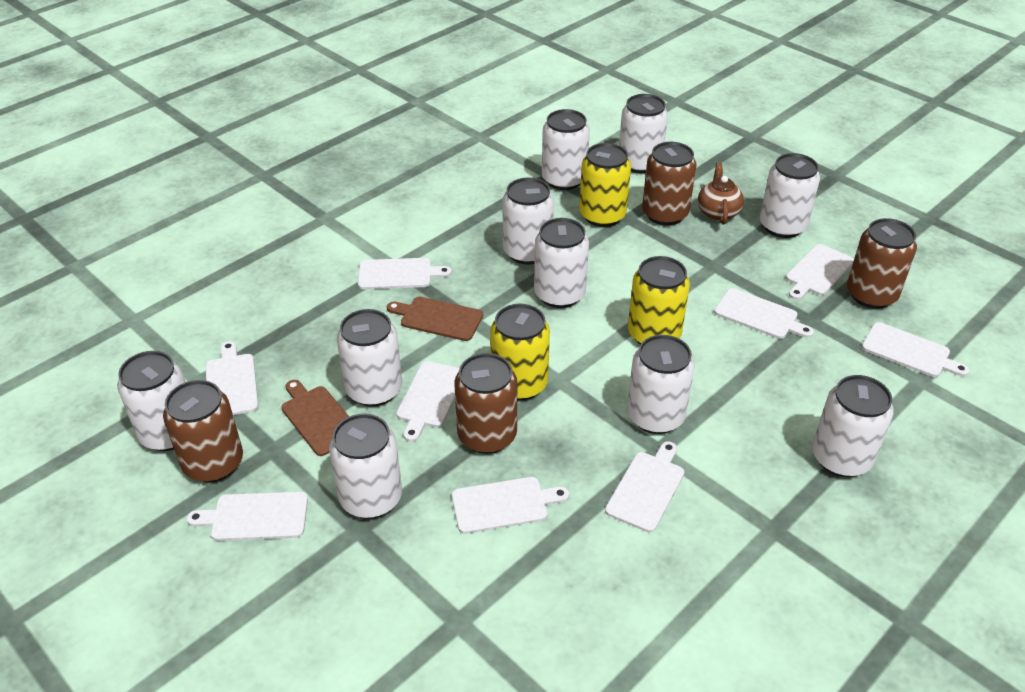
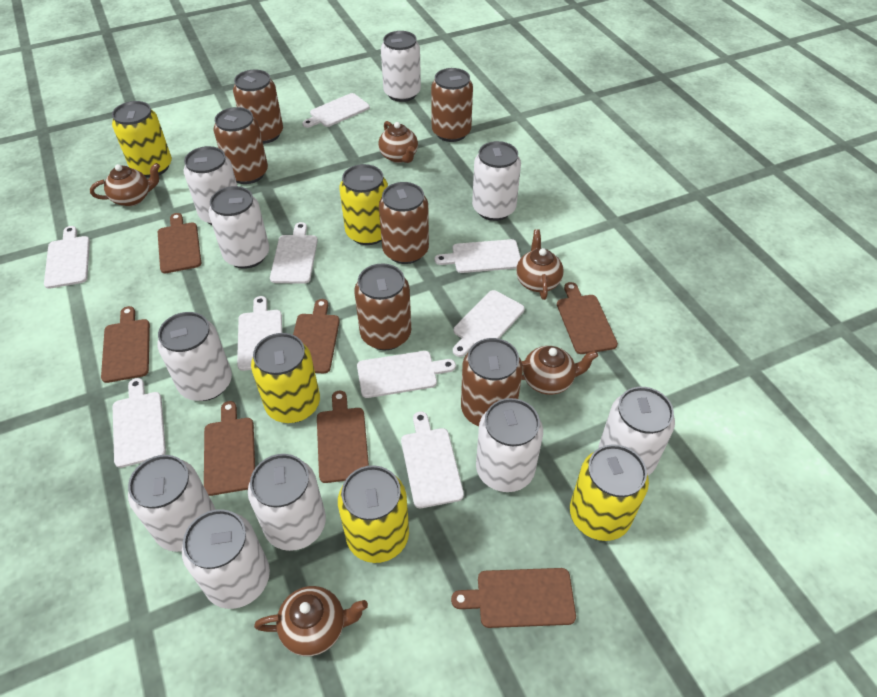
brown can: 4 -> 6
brown cutting board: 2 -> 7
brown teapot: 1 -> 5
yellow can: 3 -> 5

